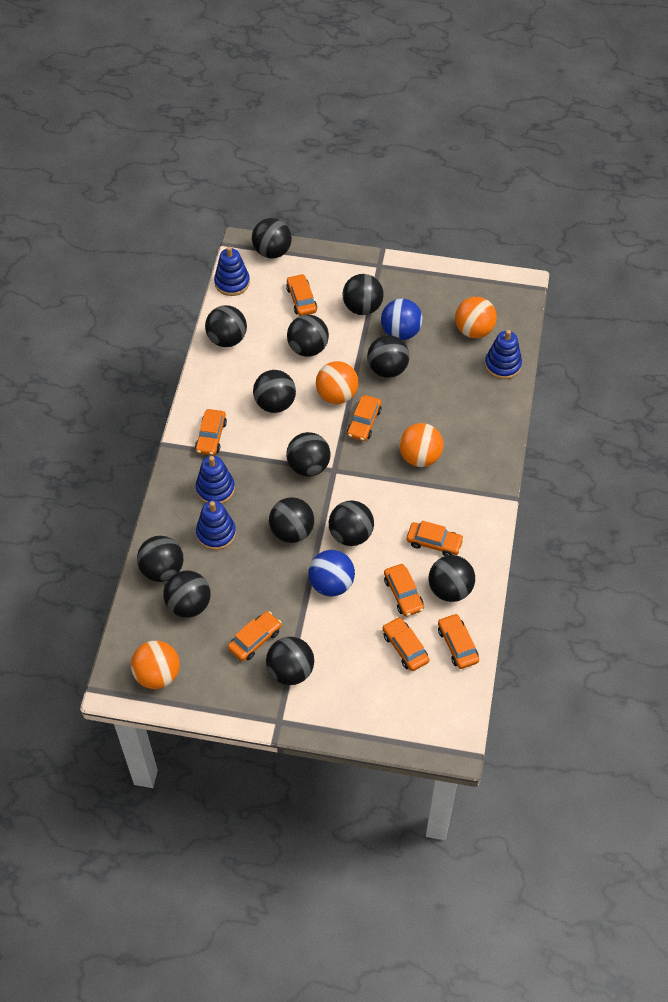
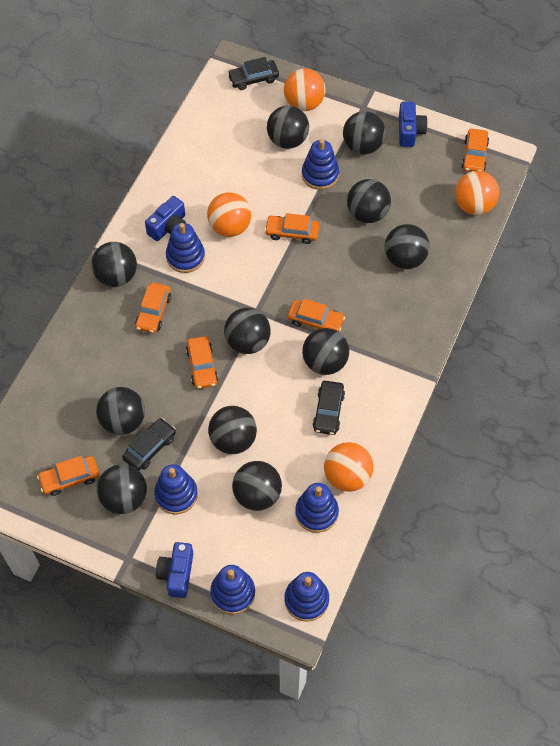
black ball: 13 -> 11
black car: 0 -> 3
blue ball: 2 -> 0
blue camera: 0 -> 3
blue stacking toy: 4 -> 6
orange car: 8 -> 6

